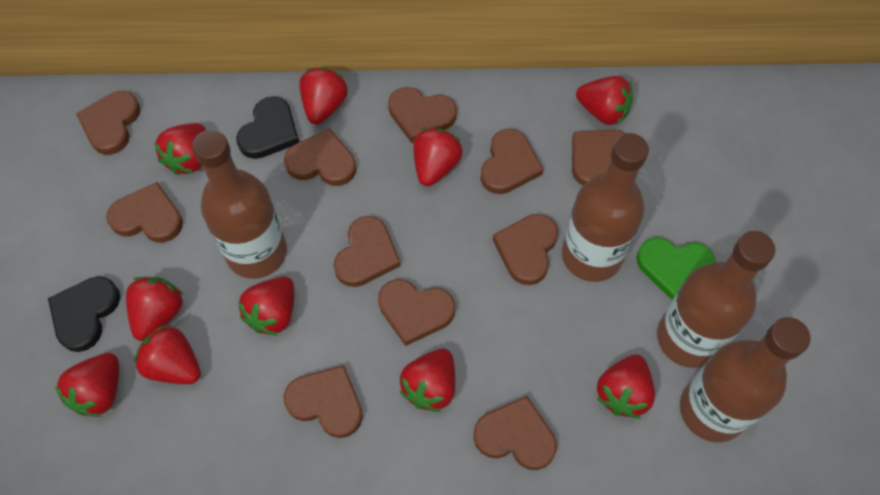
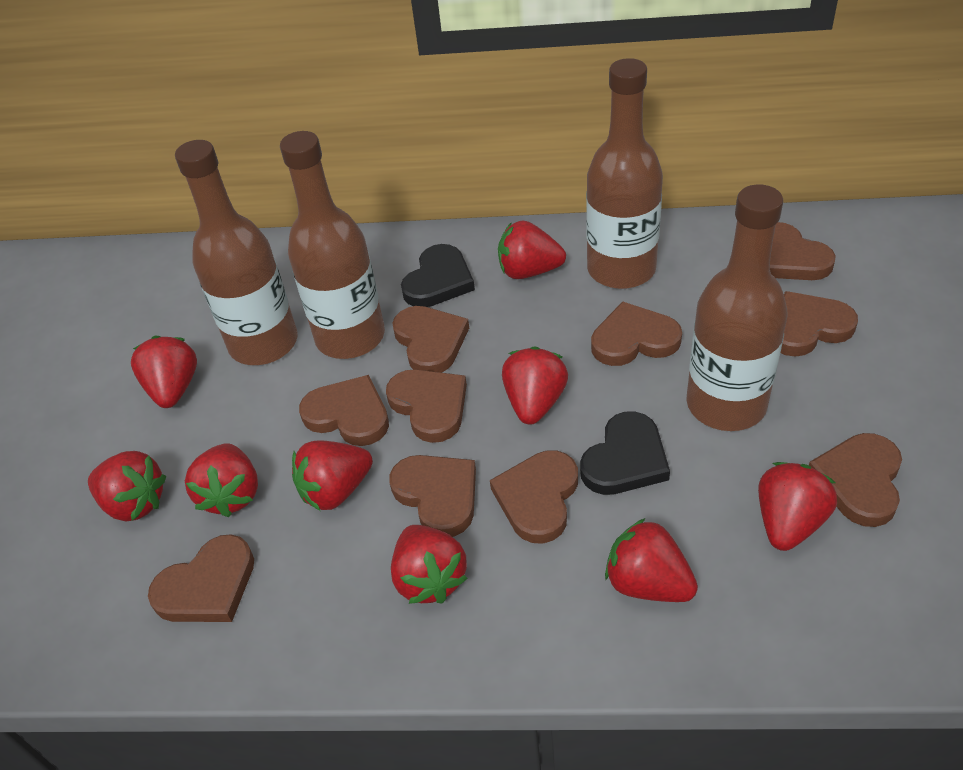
brown heart: 11 -> 10
green heart: 1 -> 0
red strawberry: 10 -> 9

